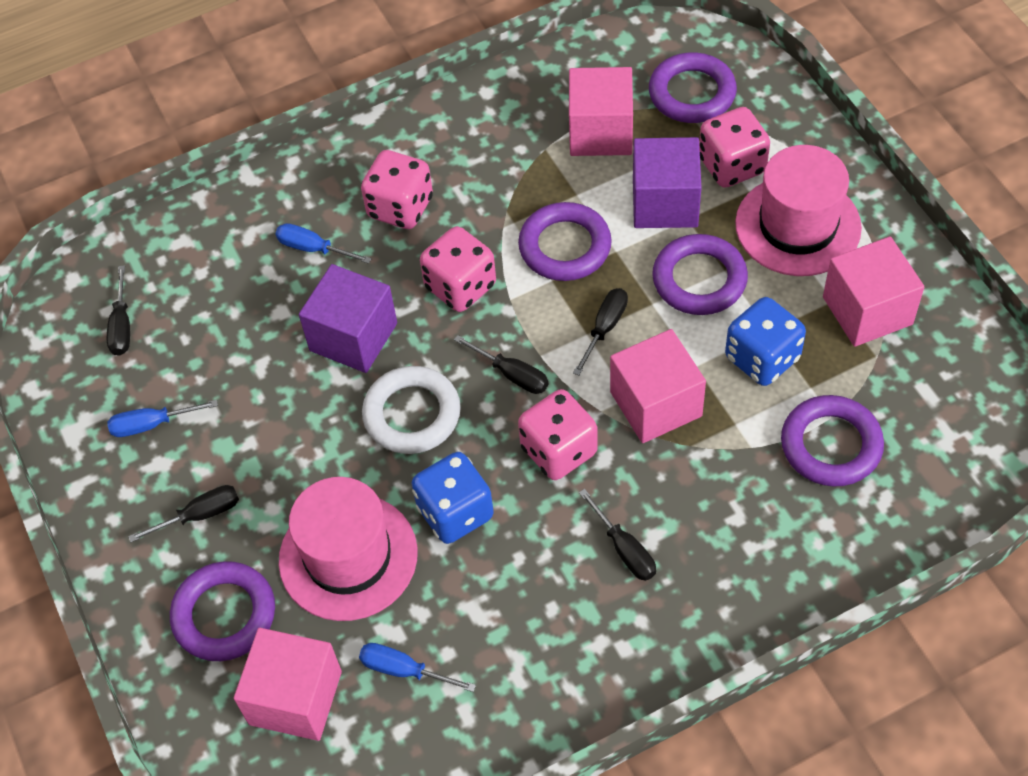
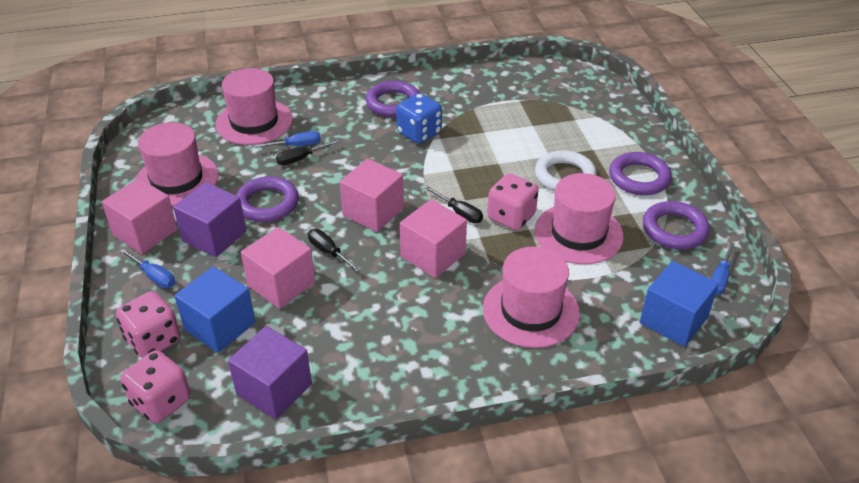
black screwdriver: 5 -> 3
blue cube: 0 -> 2
blue dice: 2 -> 1
pink dice: 4 -> 3
pink hat: 2 -> 4
purple ring: 5 -> 4

